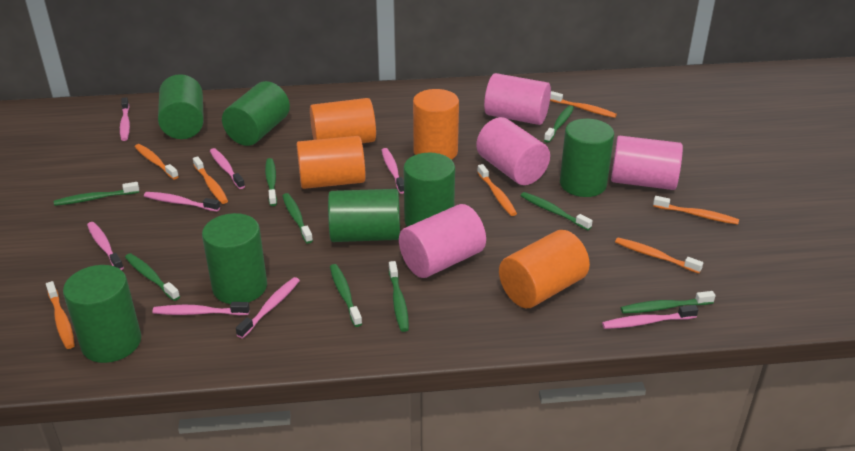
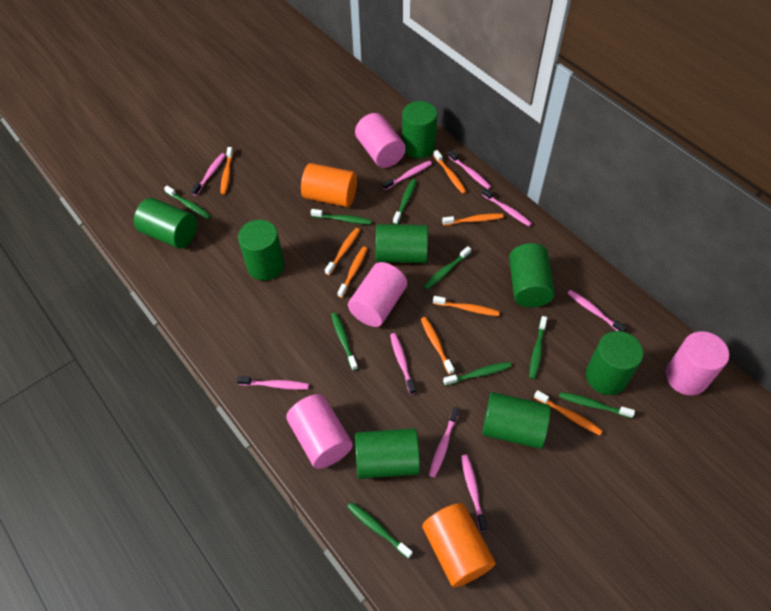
green cylinder: 7 -> 8
orange cylinder: 4 -> 2
orange toothbrush: 7 -> 8
pink toothbrush: 8 -> 9

